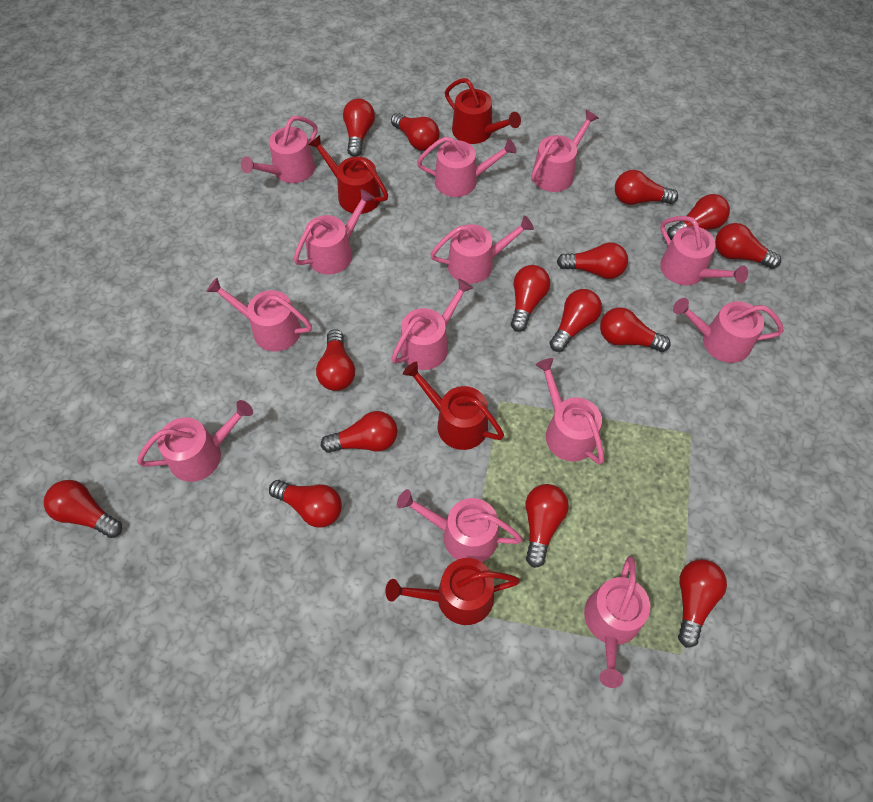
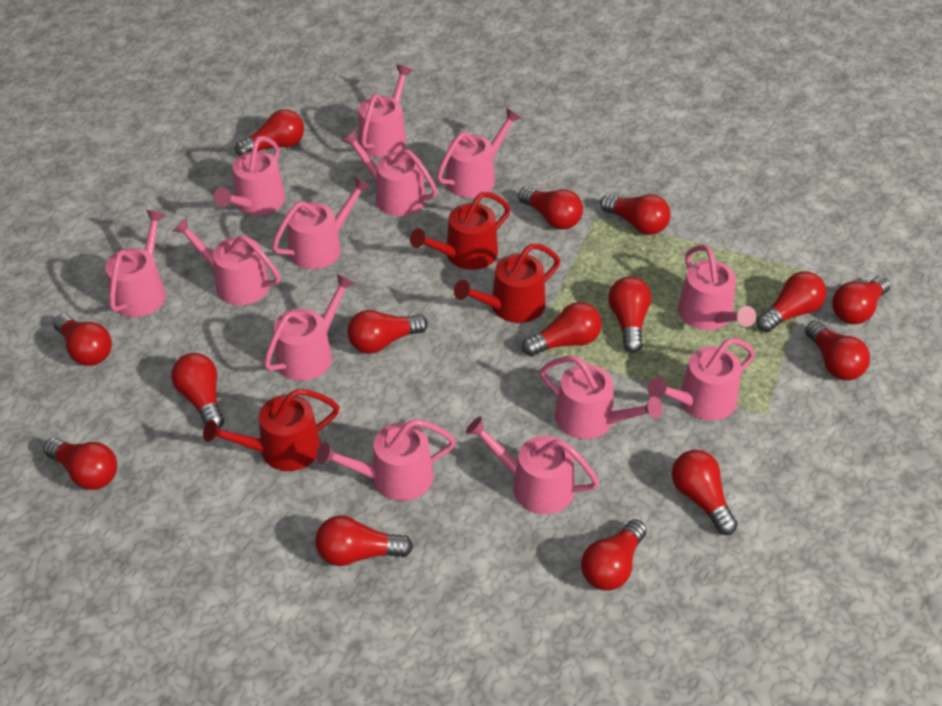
red watering can: 4 -> 3

